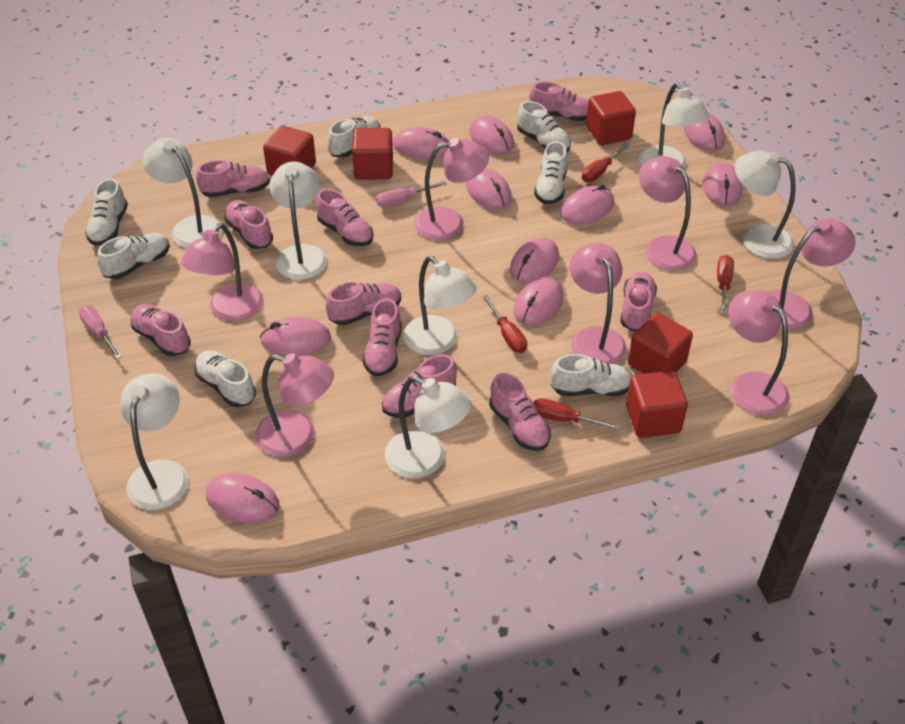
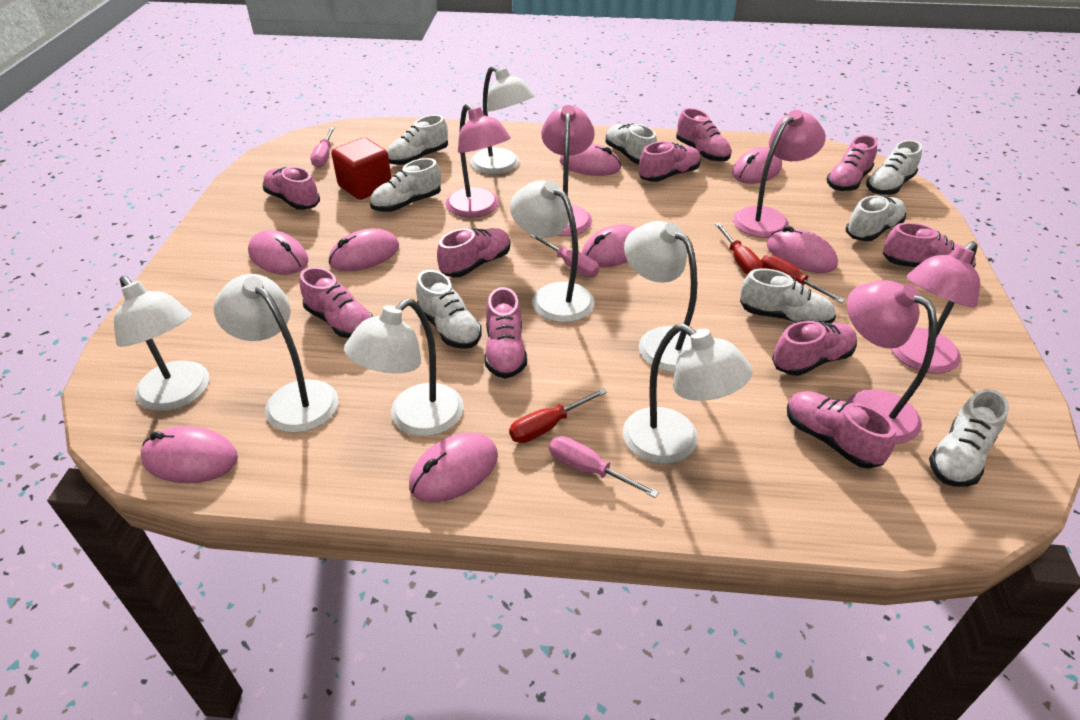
pink lamp: 7 -> 5
pink mouse: 10 -> 8
pink screwdriver: 2 -> 3
red cube: 5 -> 1
red screwdriver: 4 -> 3
white shoe: 7 -> 8

